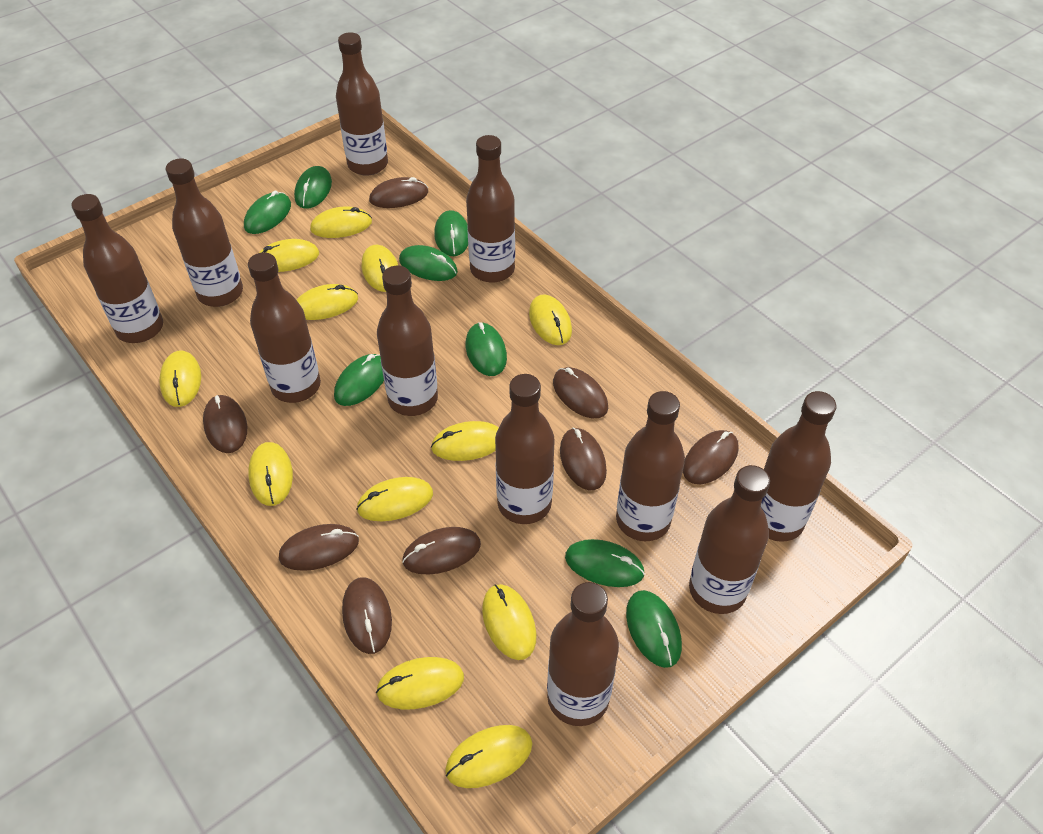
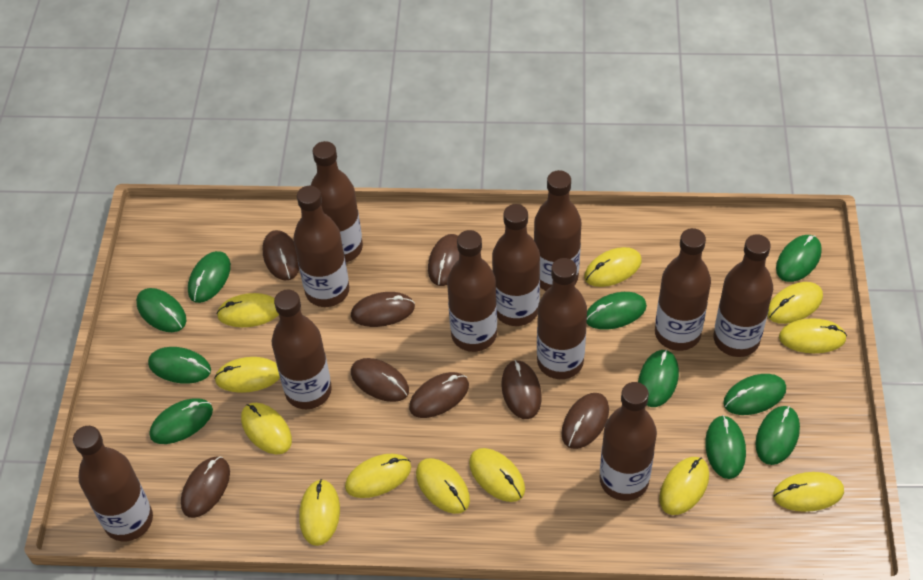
green mouse: 8 -> 10

